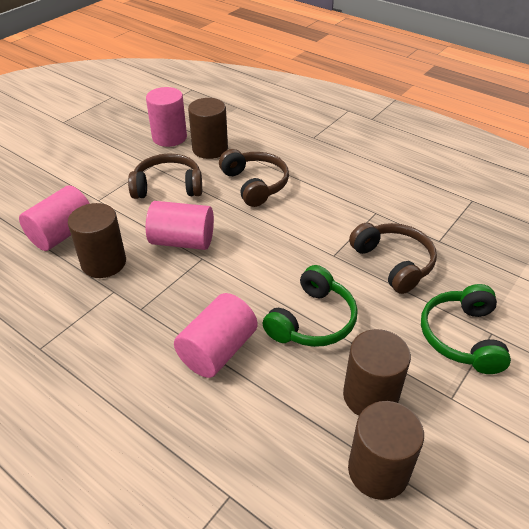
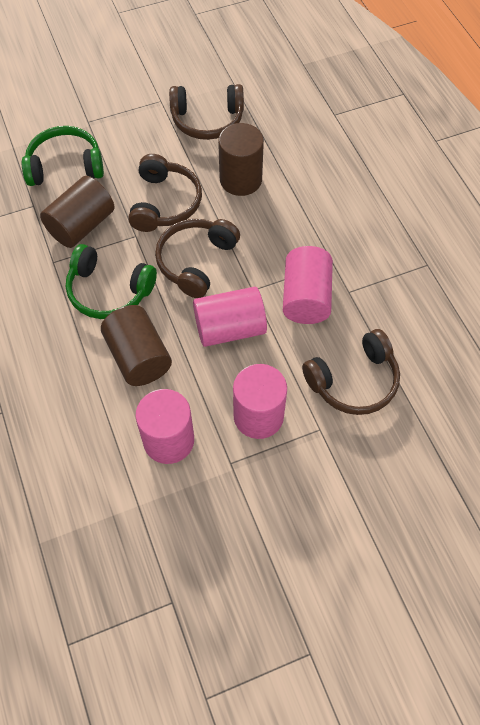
brown cylinder: 4 -> 3
brown headphones: 3 -> 4

